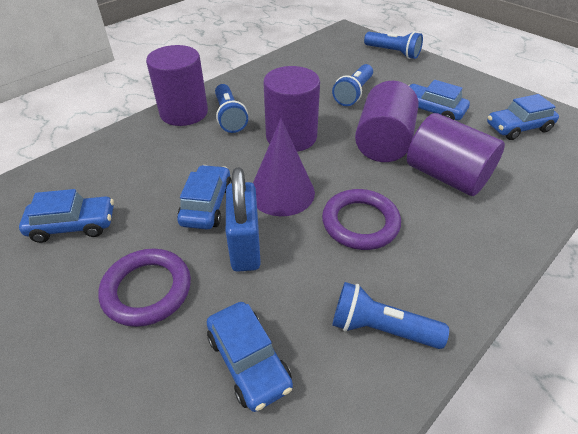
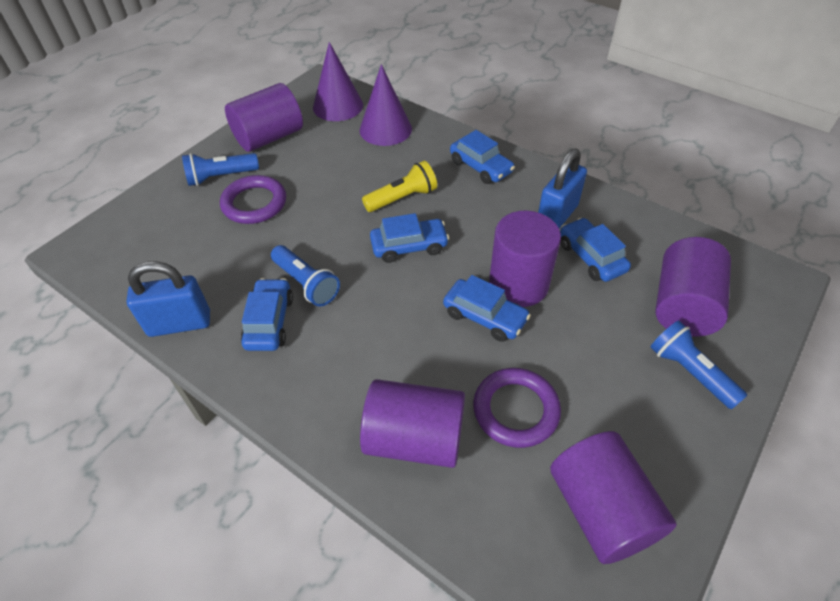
blue flashlight: 4 -> 3
blue padlock: 1 -> 2
purple cone: 1 -> 2
purple cylinder: 4 -> 5
yellow flashlight: 0 -> 1

